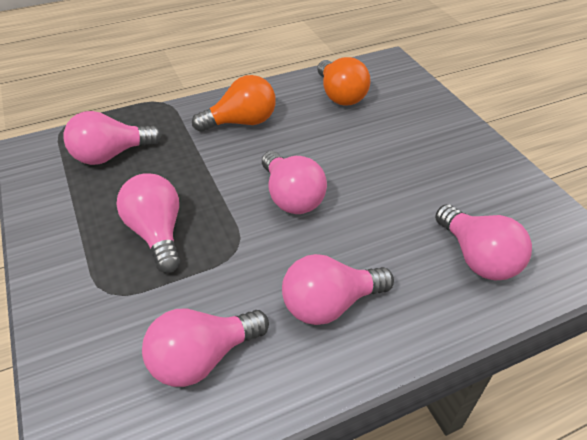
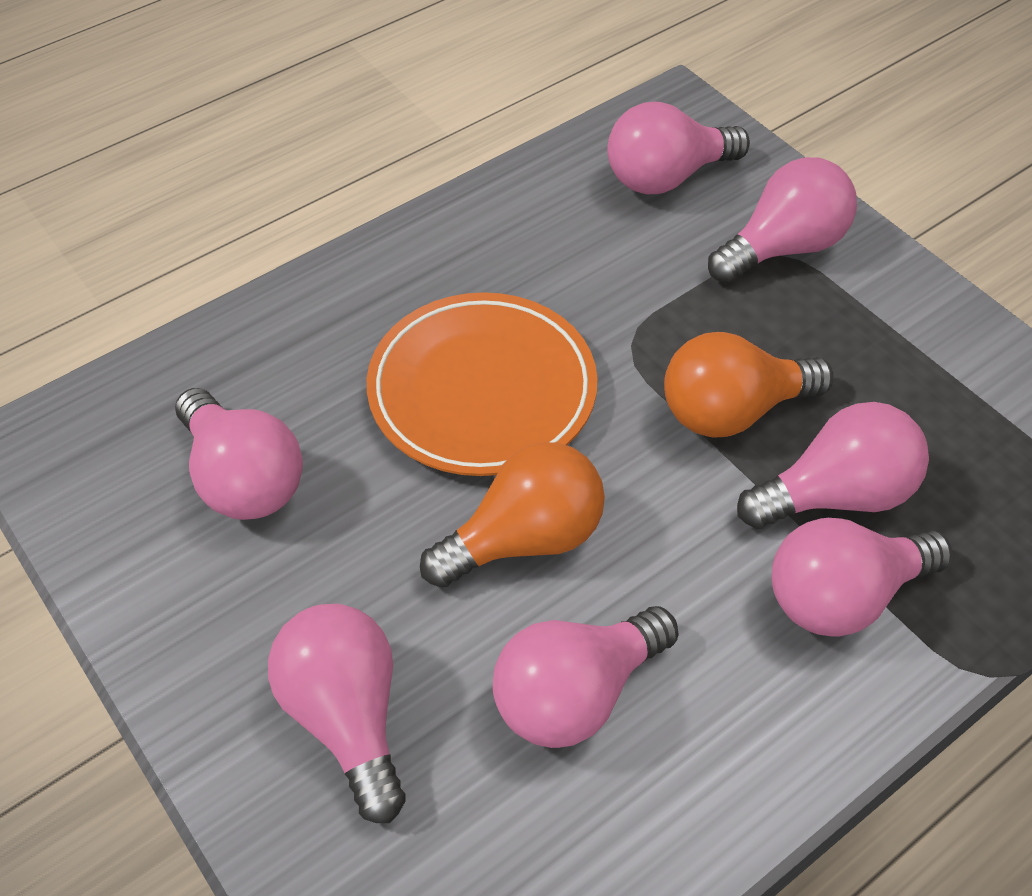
orange plate: 0 -> 1
pink light bulb: 6 -> 7

